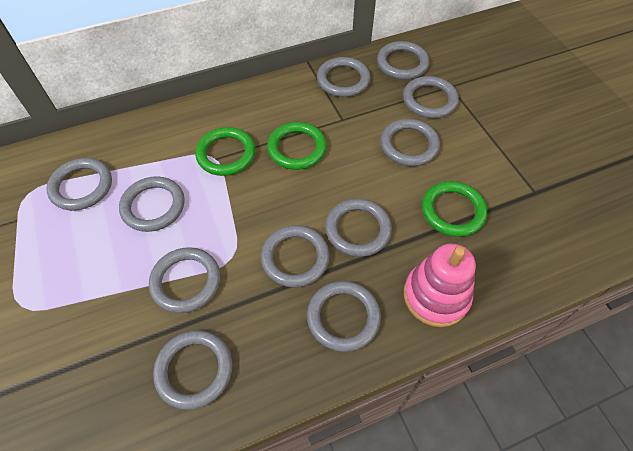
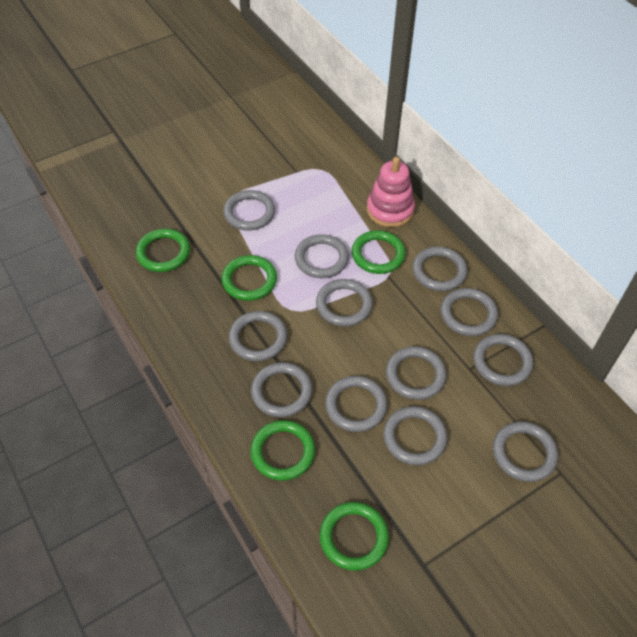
green ring: 3 -> 5
grey ring: 11 -> 12

